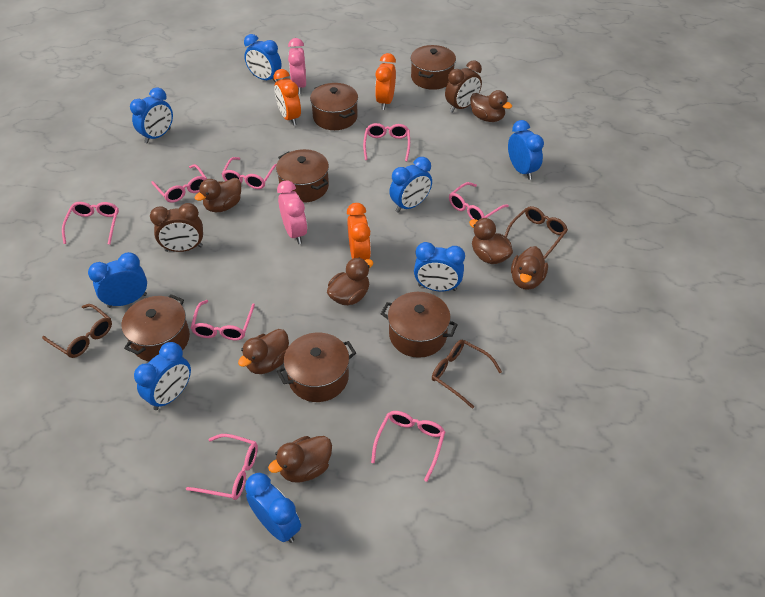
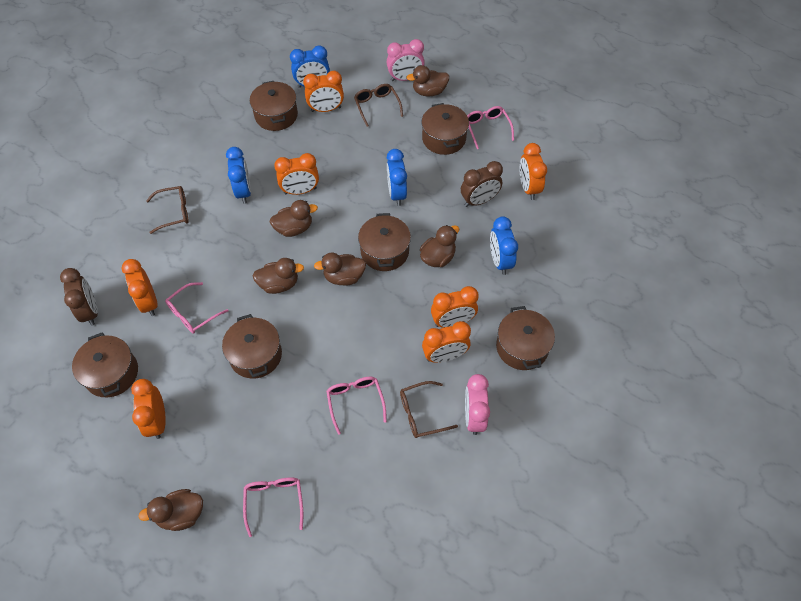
blue clock: 8 -> 4
brown duck: 7 -> 6
orange clock: 3 -> 7
pink glasses: 8 -> 4

